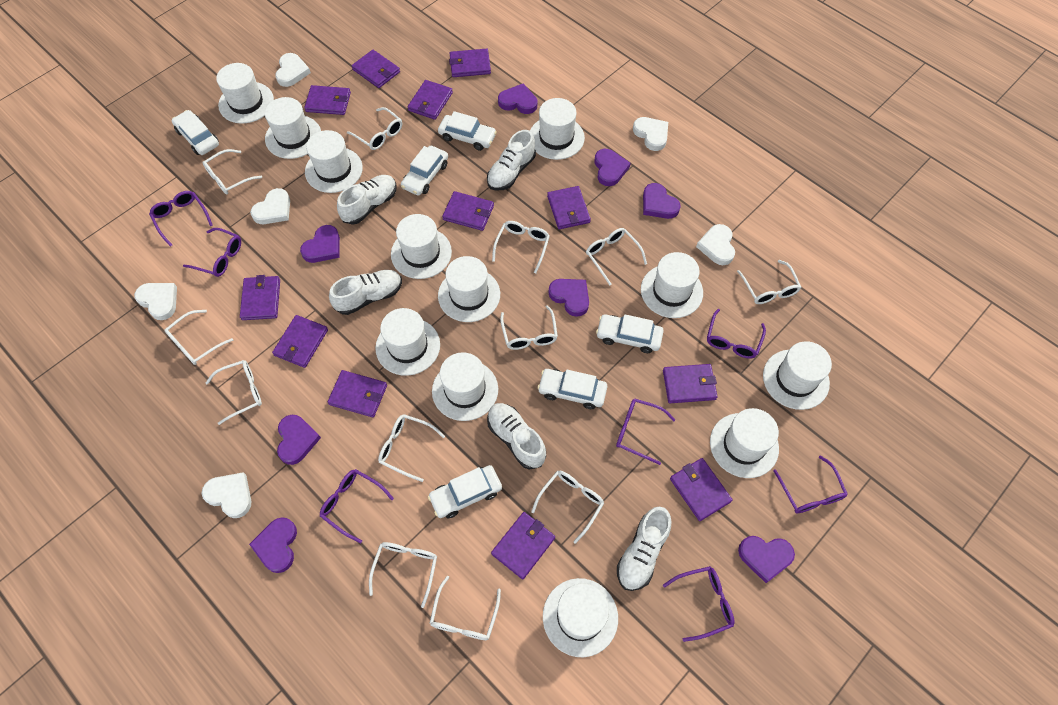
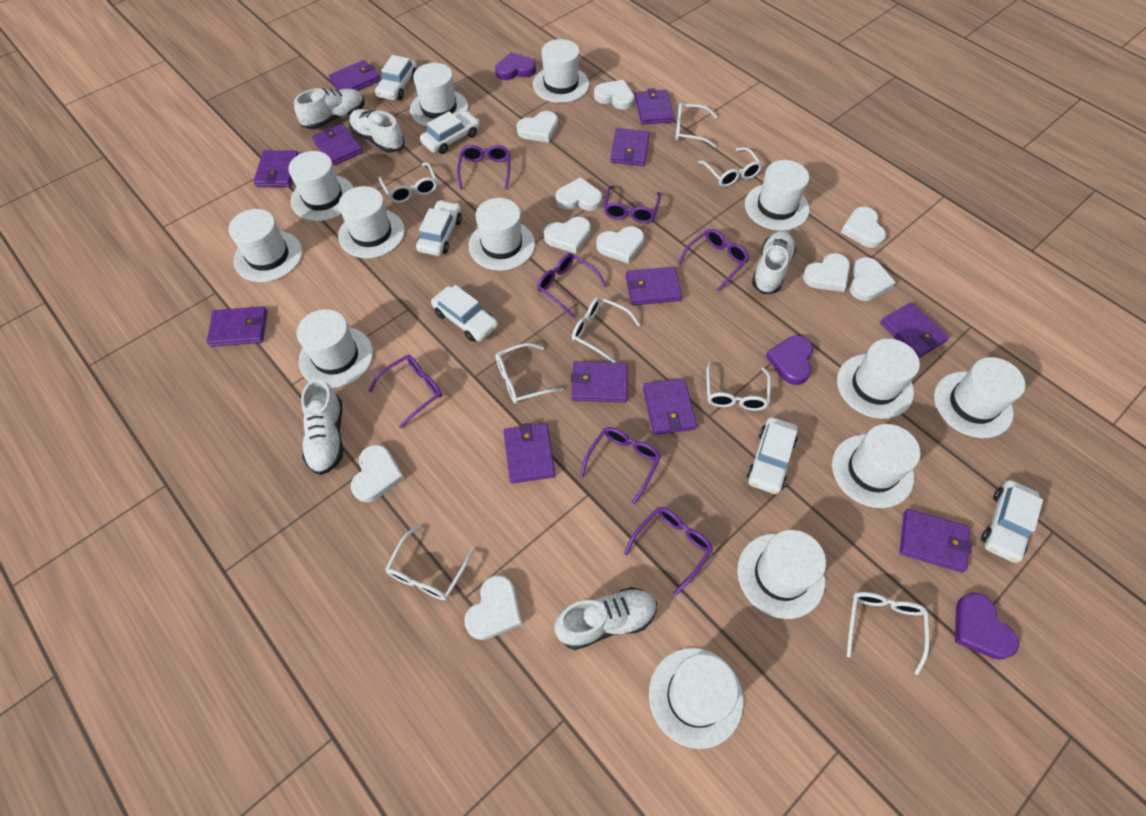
purple heart: 8 -> 3
white glasses: 12 -> 8
white hat: 12 -> 13
white heart: 6 -> 10

